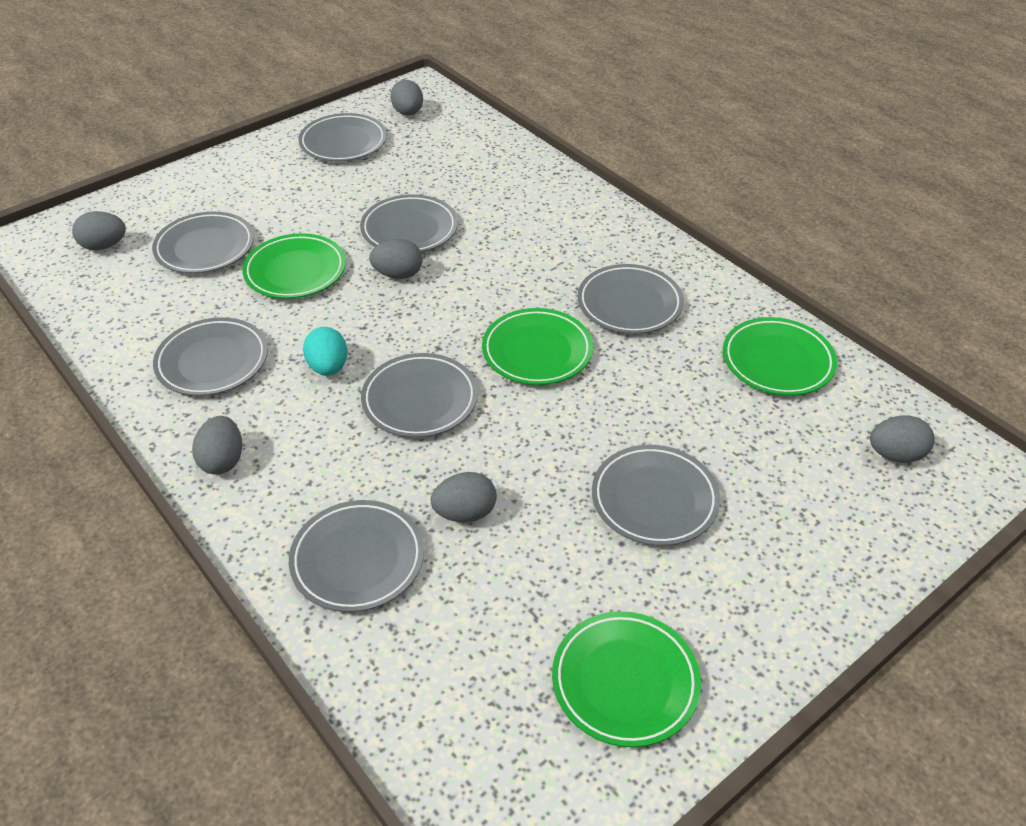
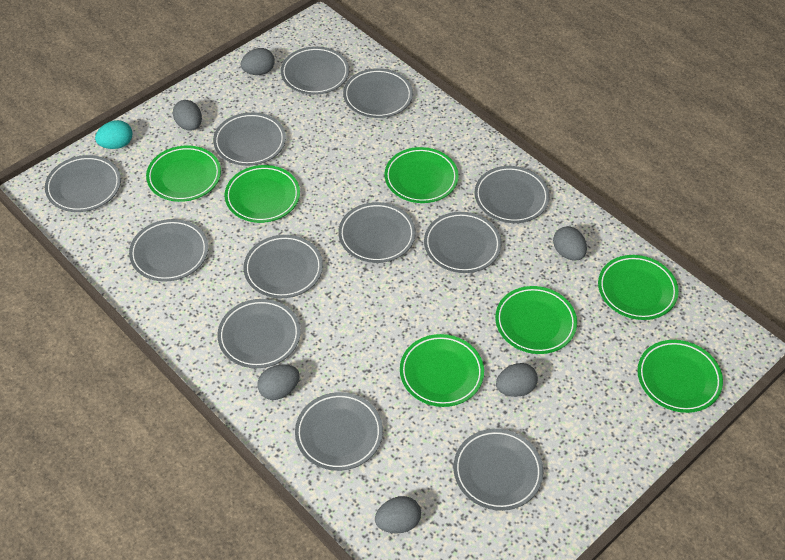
green plate: 4 -> 7
grey plate: 8 -> 12

